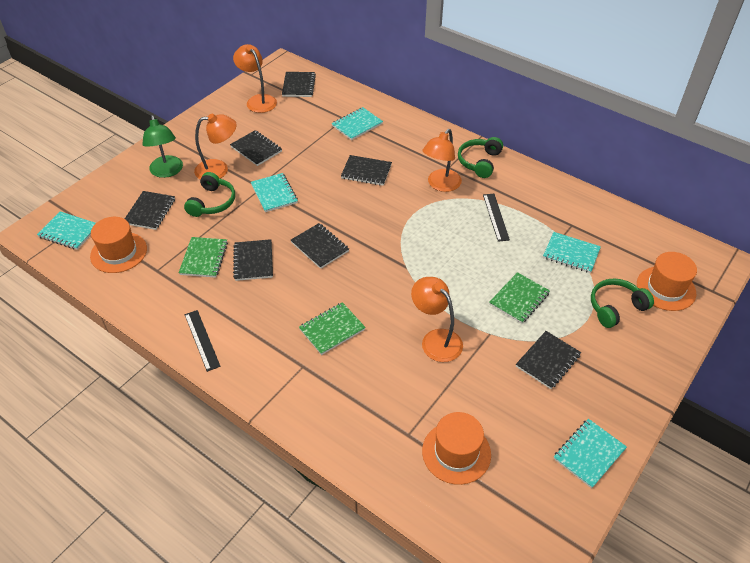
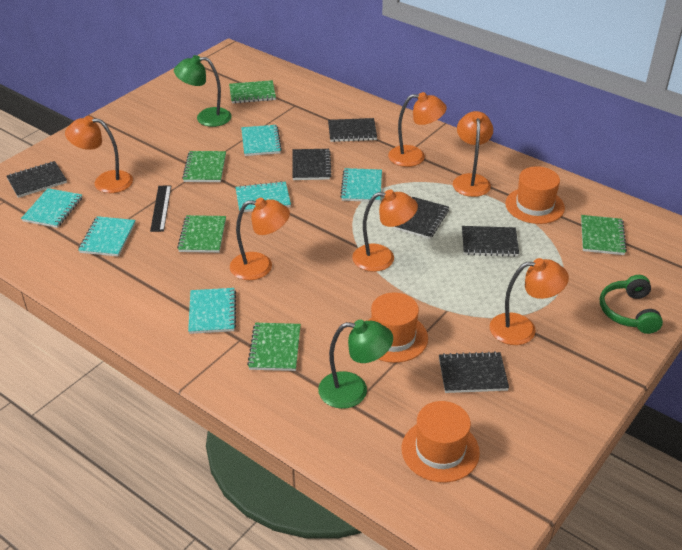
black notebook: 7 -> 6
black ruler: 2 -> 1
green headphones: 3 -> 1
green lamp: 1 -> 2
green notebook: 3 -> 5
orange lamp: 4 -> 6
turquoise notebook: 5 -> 6

